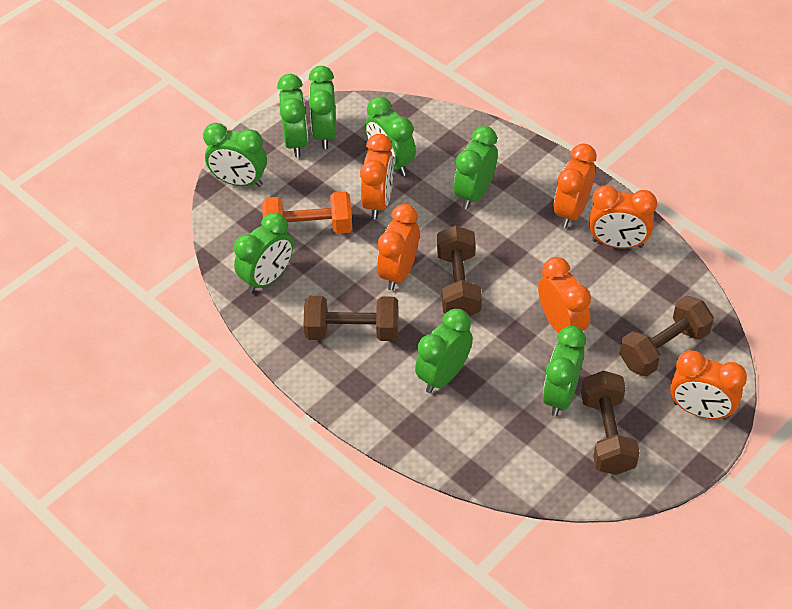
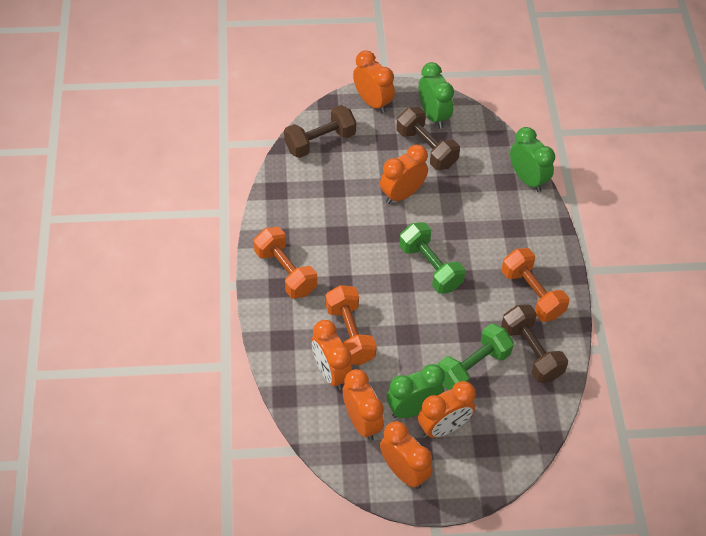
brown dumbbell: 4 -> 3
green clock: 8 -> 3
green dumbbell: 0 -> 2
orange dumbbell: 1 -> 3

